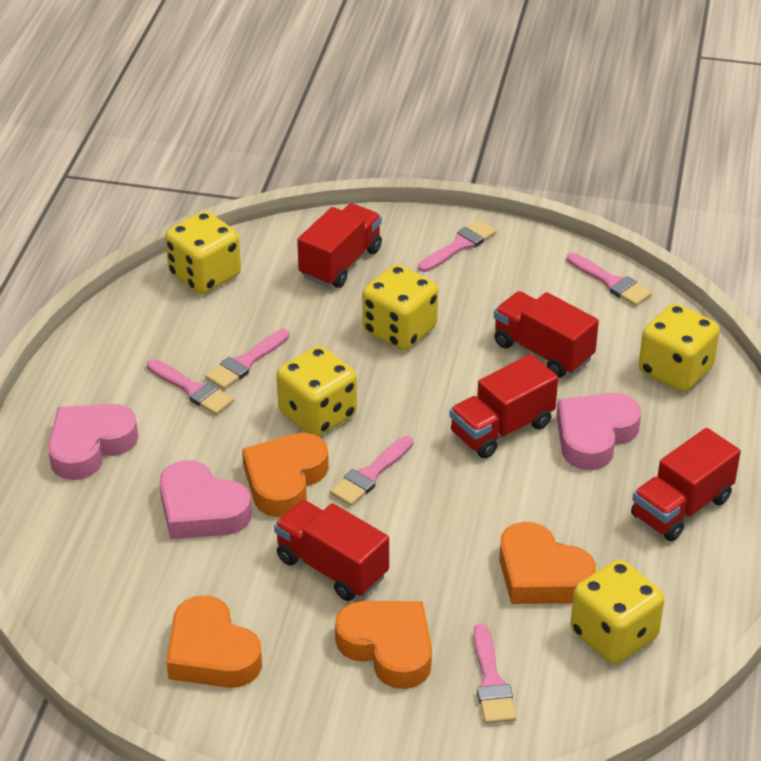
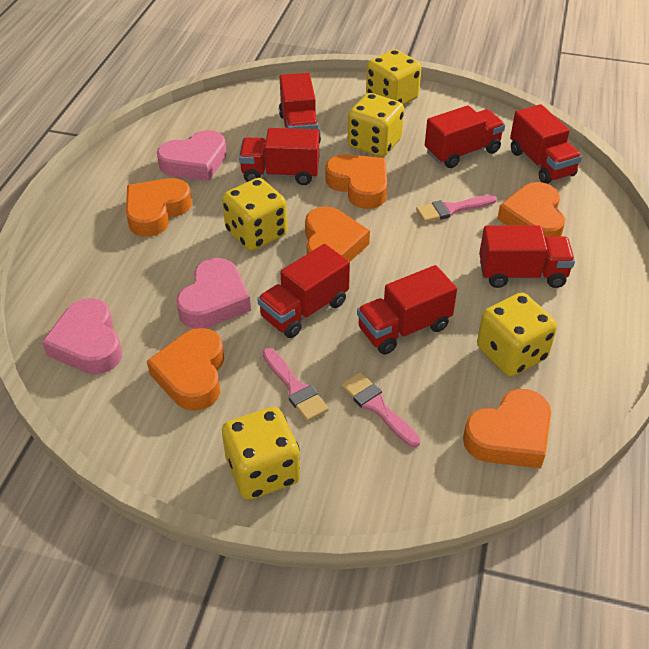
orange heart: 4 -> 6
pink brush: 6 -> 3
red truck: 5 -> 7

